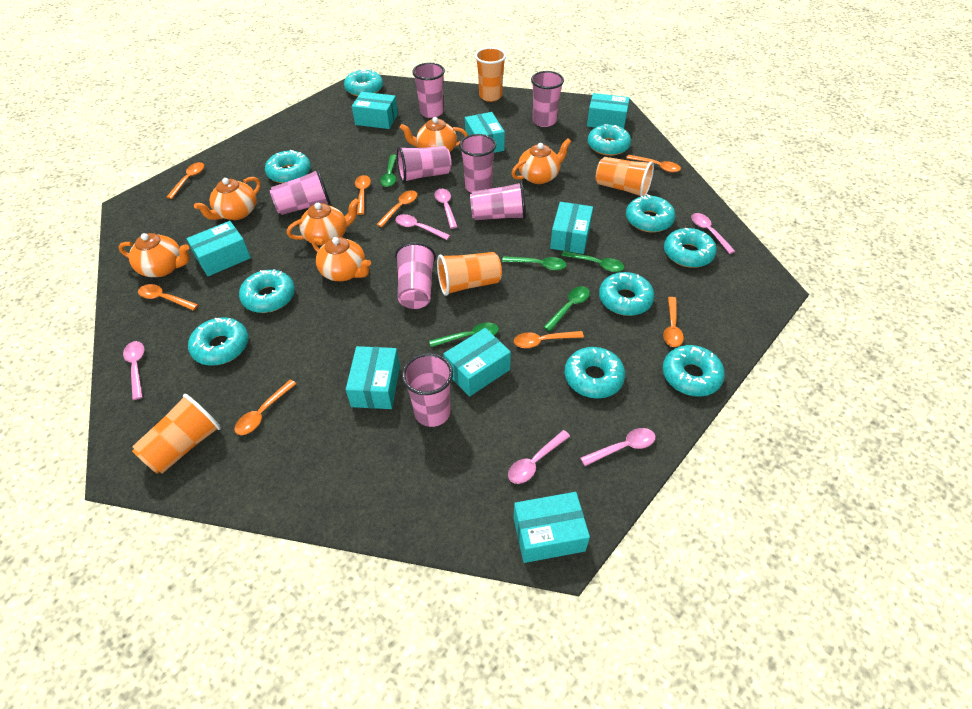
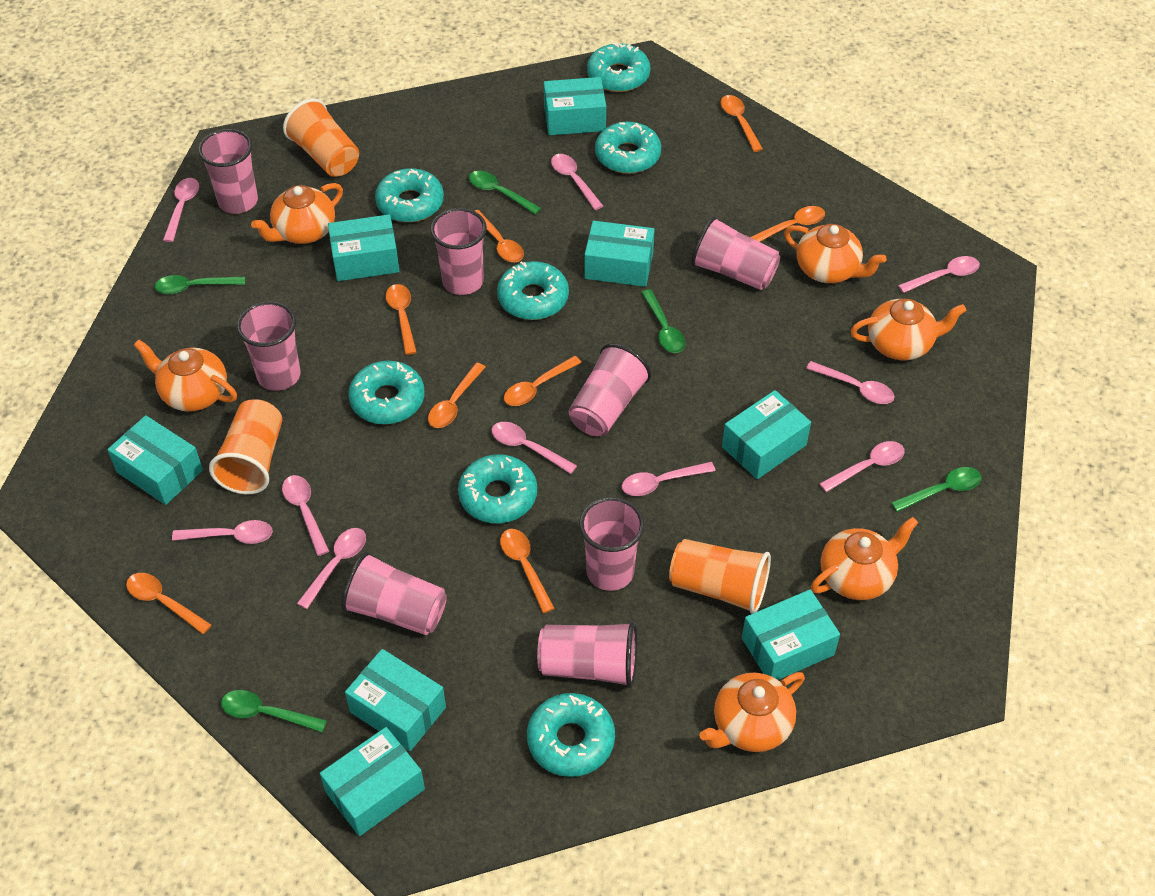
orange cup: 4 -> 3
pink spoon: 6 -> 10
turquoise donut: 10 -> 7

